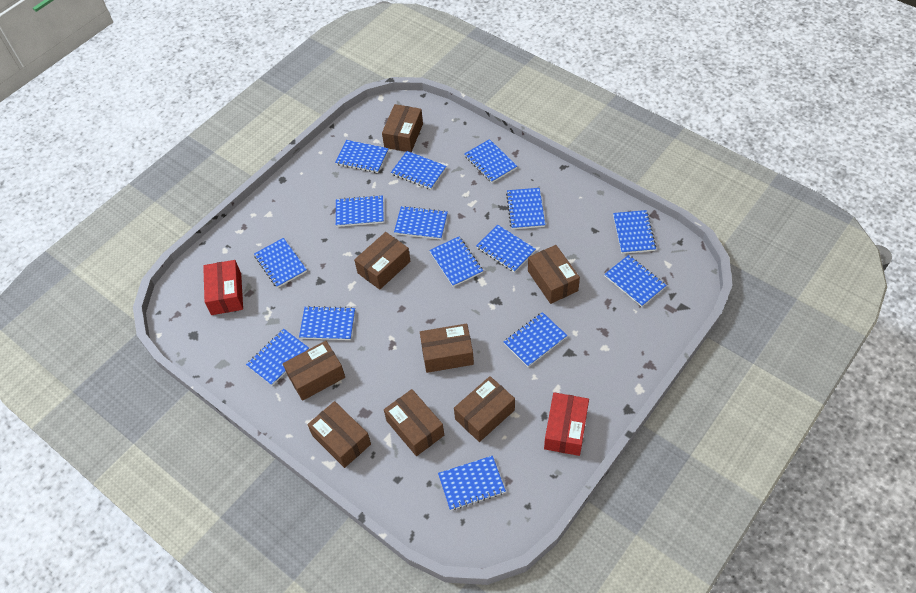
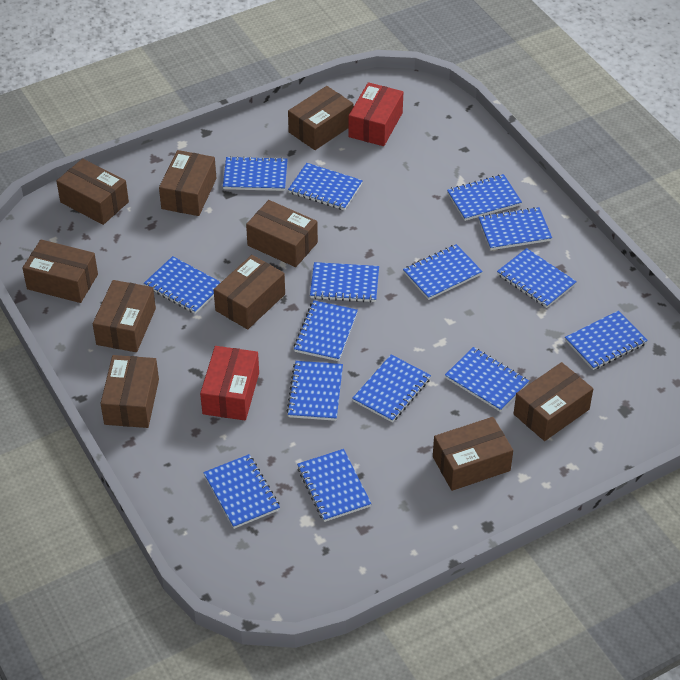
brown box: 8 -> 10

